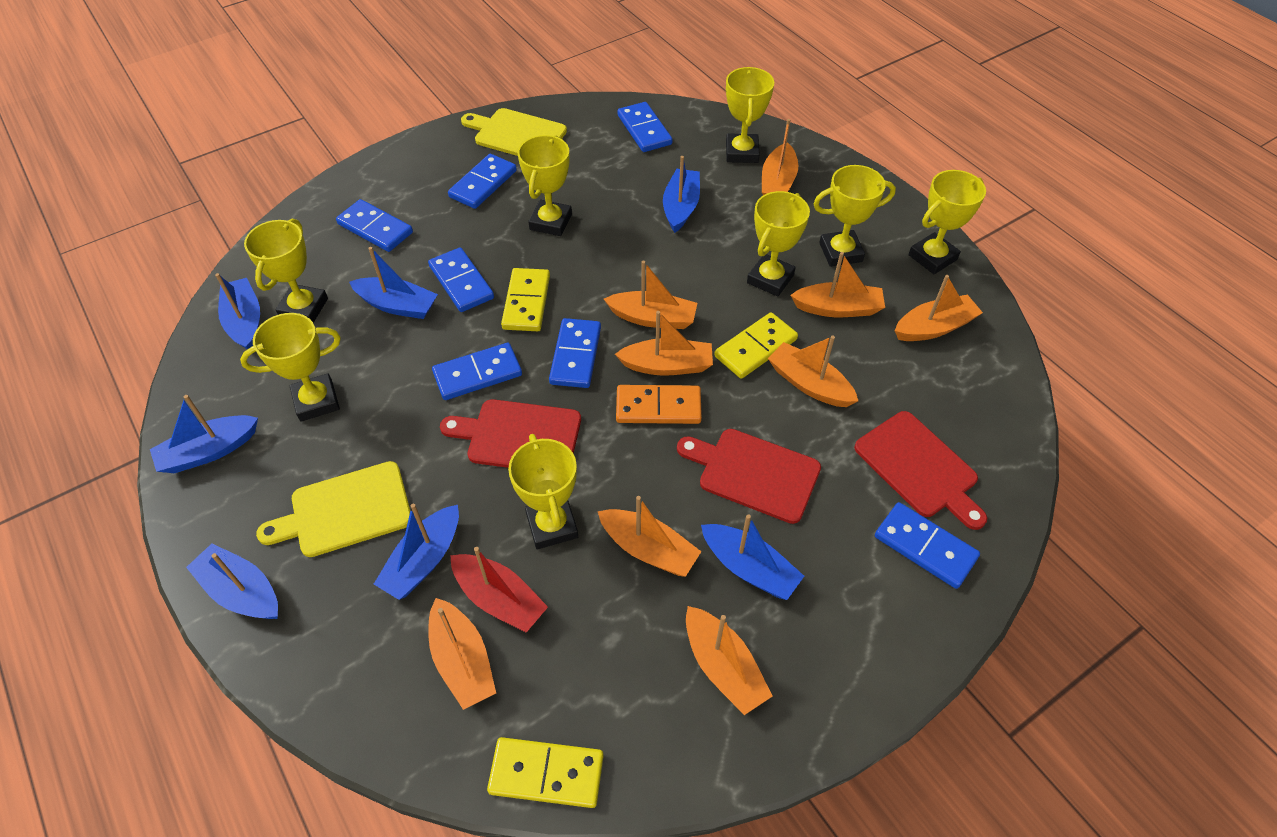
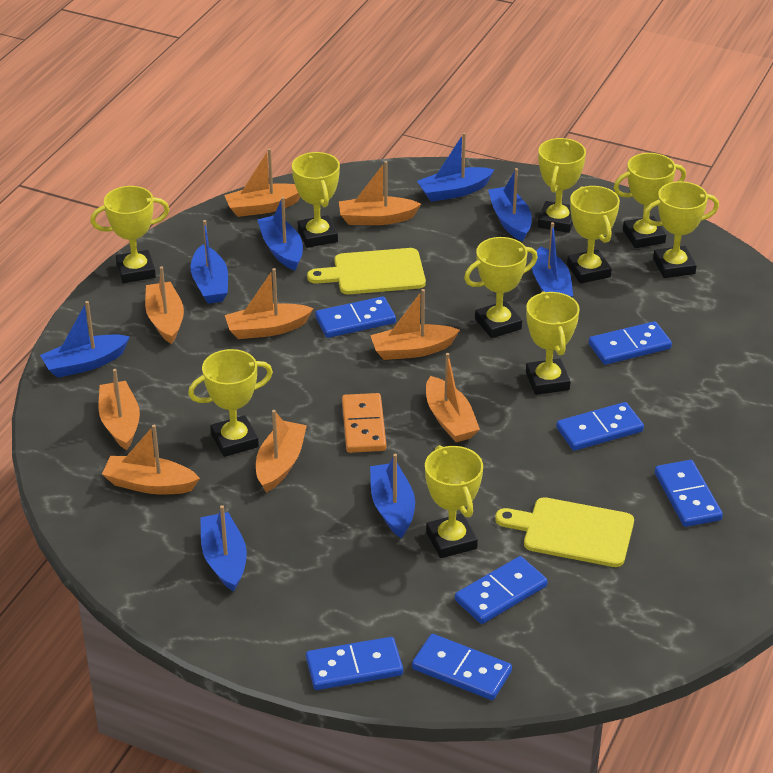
blue boat: 7 -> 8
red boat: 1 -> 0
red cutting board: 3 -> 0
yellow domino: 3 -> 0
yellow trophy: 8 -> 10

